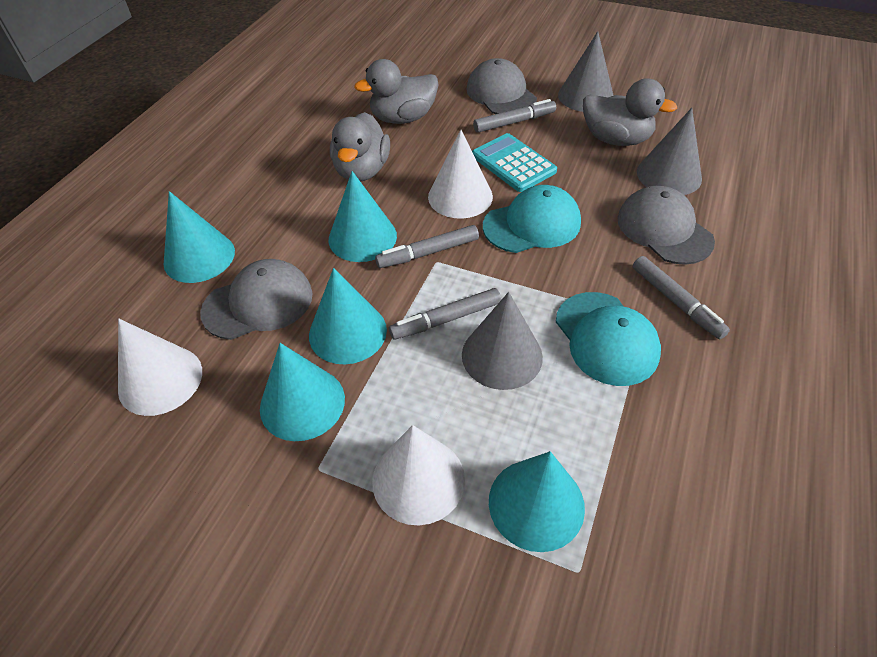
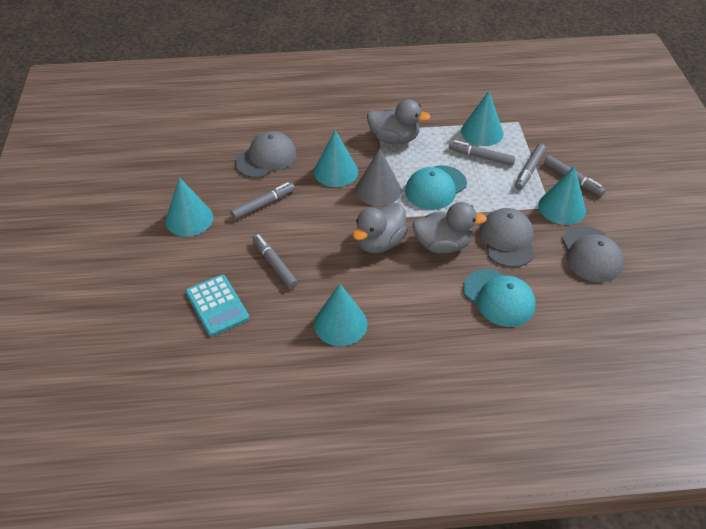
grey cone: 3 -> 1
grey marker: 4 -> 5
white cone: 3 -> 0

